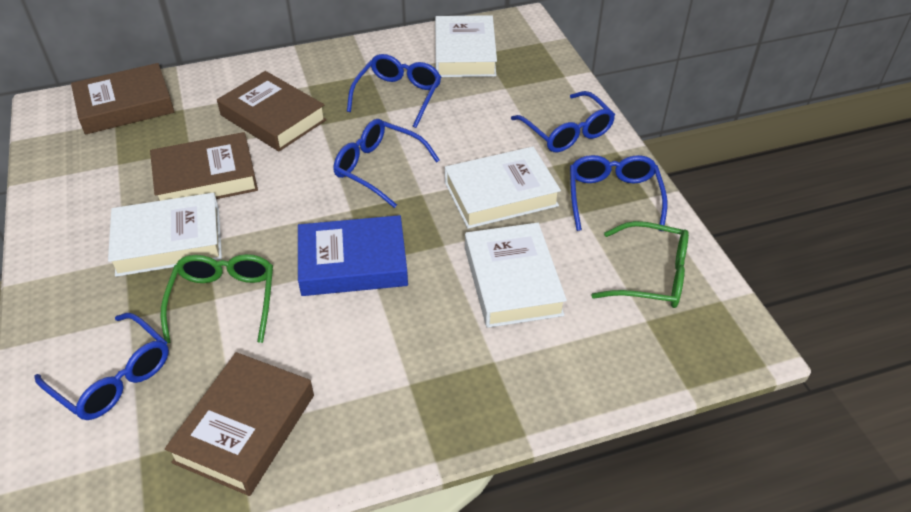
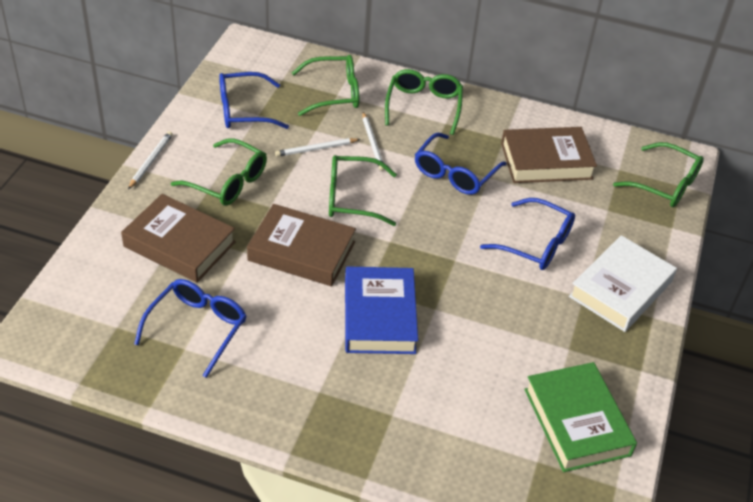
blue glasses: 5 -> 4
brown book: 4 -> 3
green book: 0 -> 1
green glasses: 2 -> 5
white book: 4 -> 1
white pencil: 0 -> 3

